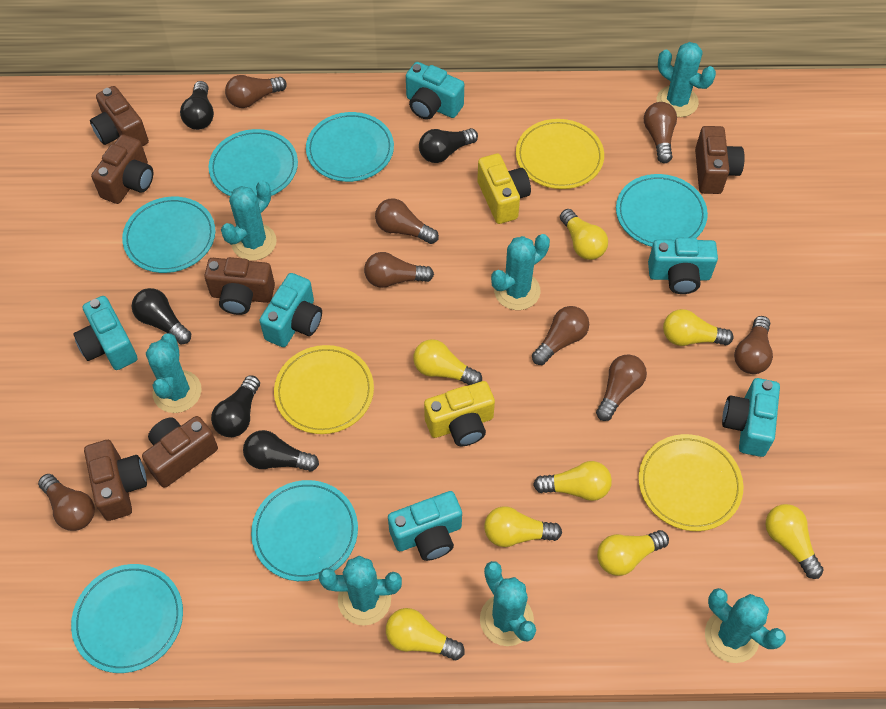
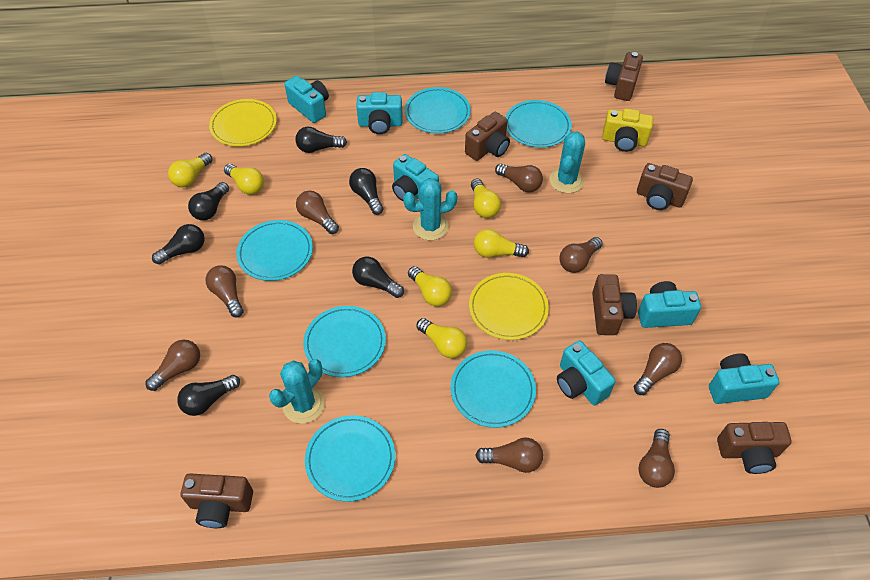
black light bulb: 5 -> 6
turquoise cactus: 7 -> 3
yellow camera: 2 -> 1
yellow light bulb: 8 -> 6
yellow plate: 3 -> 2

